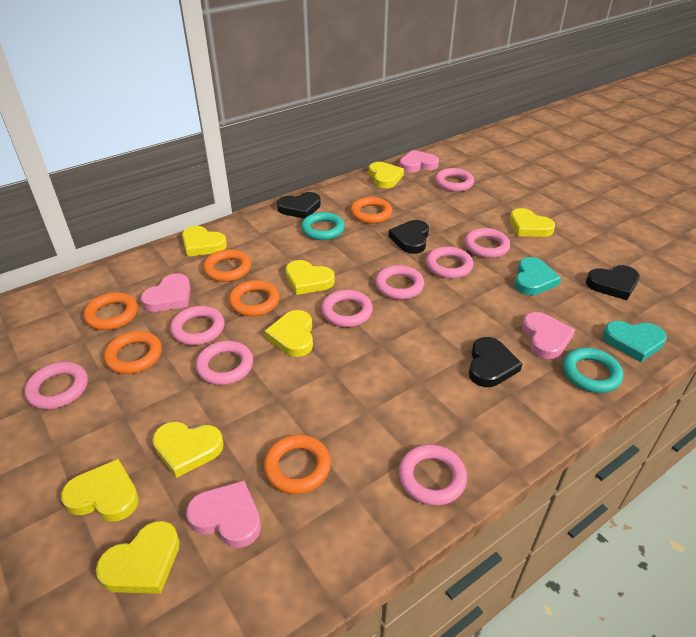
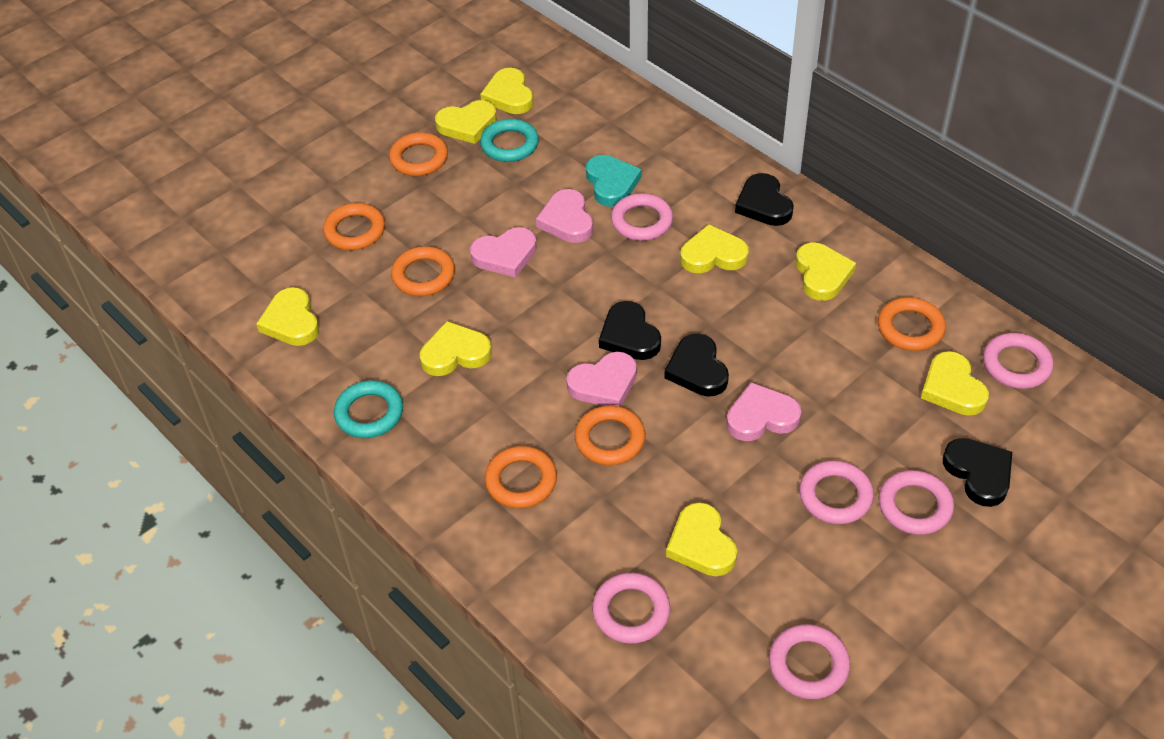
pink ring: 9 -> 6
turquoise heart: 2 -> 1

